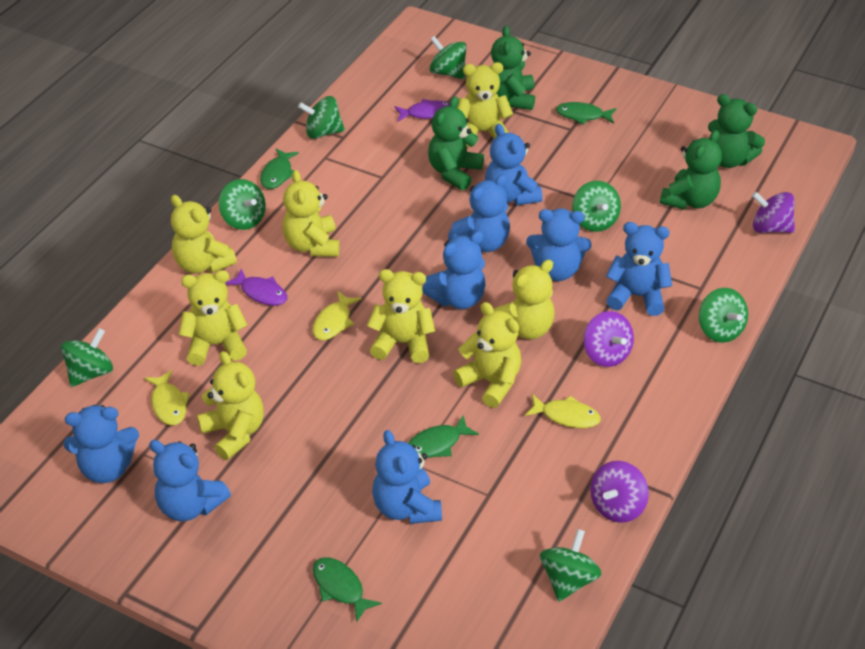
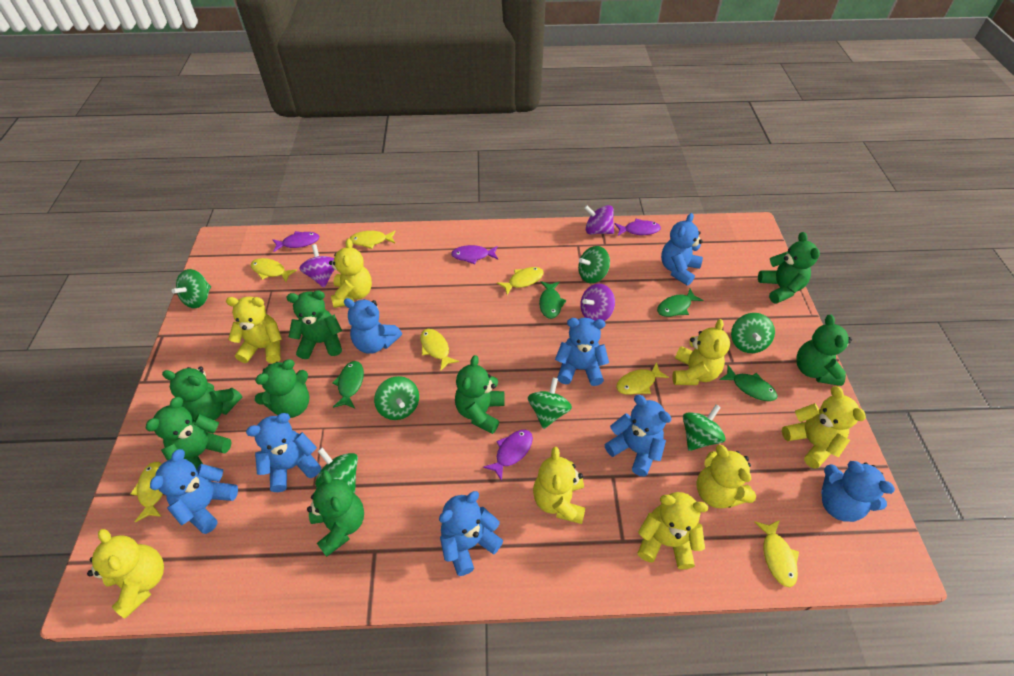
green teddy bear: 4 -> 8
purple fish: 2 -> 4
yellow fish: 3 -> 7

